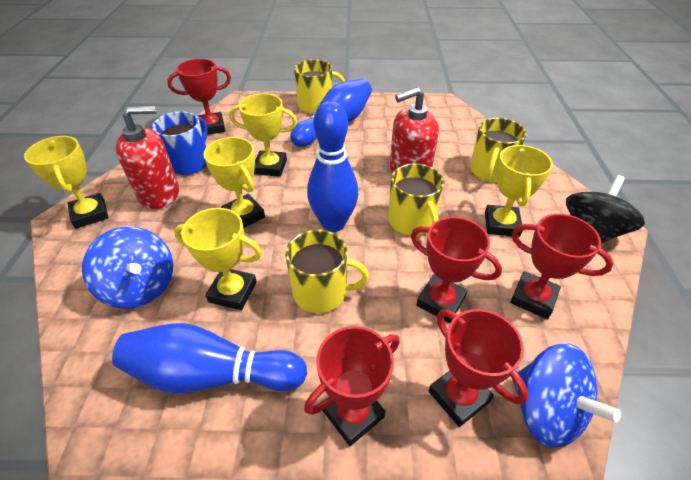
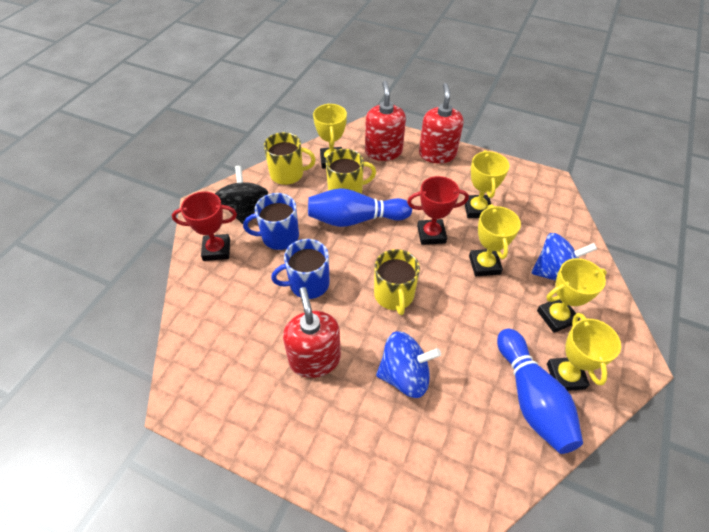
blue bowling pin: 3 -> 2
blue mug: 1 -> 2
red soap dispenser: 2 -> 3
red trophy: 5 -> 2
yellow mug: 4 -> 3

